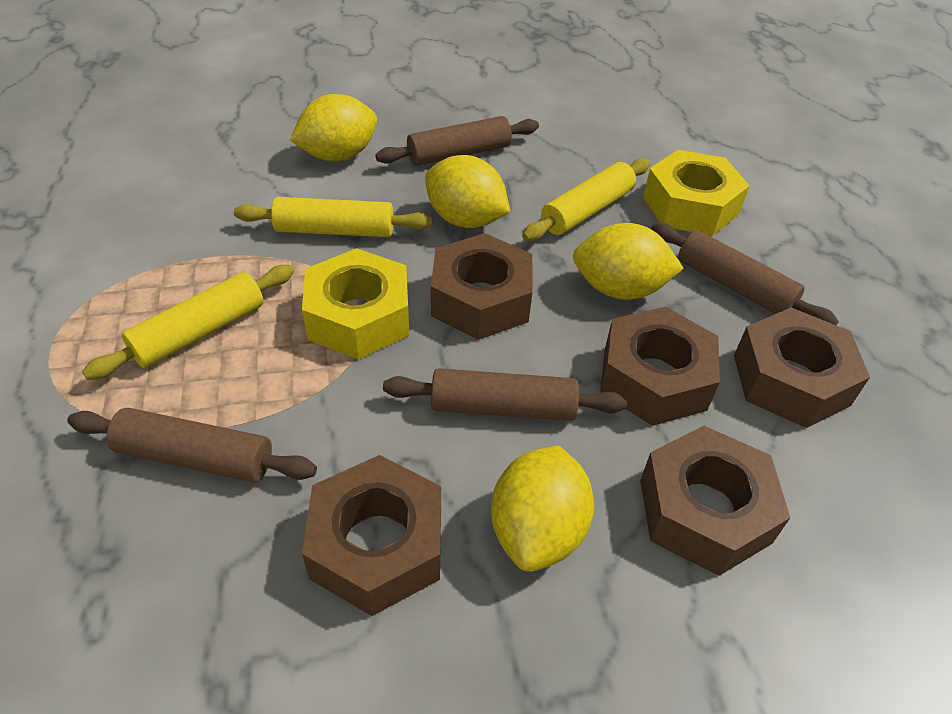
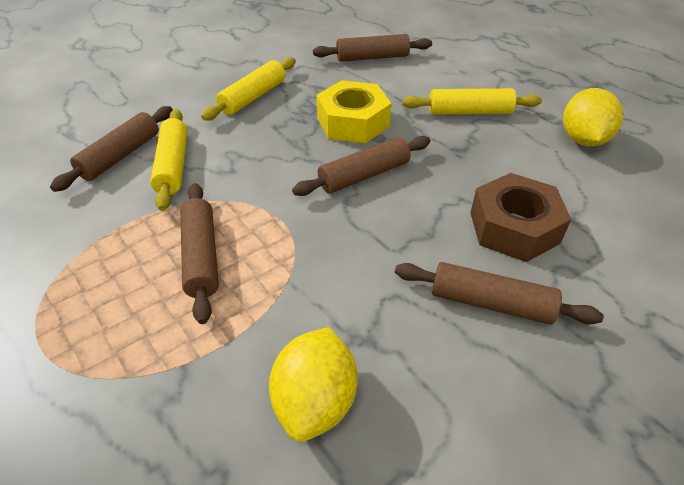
brown nut: 5 -> 1
brown rolling pin: 4 -> 5
yellow lemon: 4 -> 2
yellow nut: 2 -> 1

